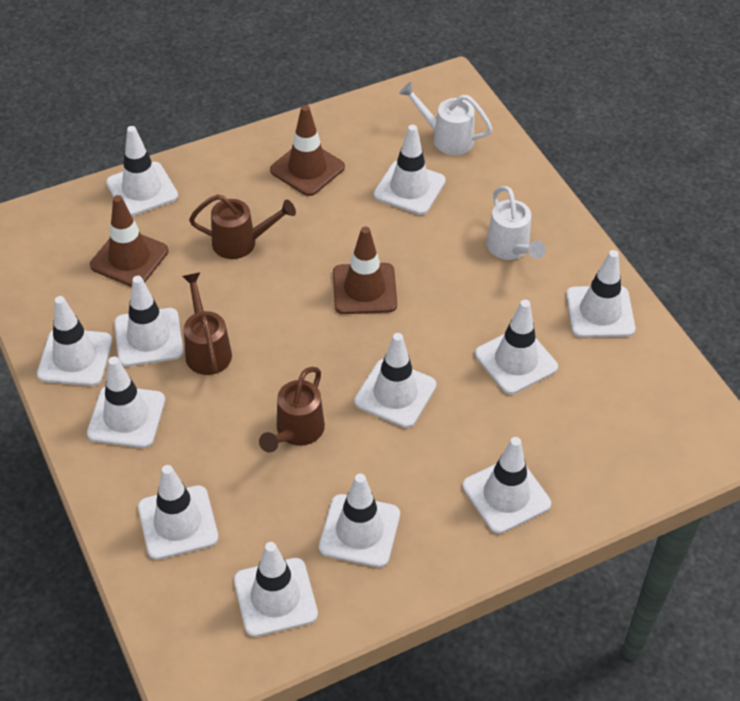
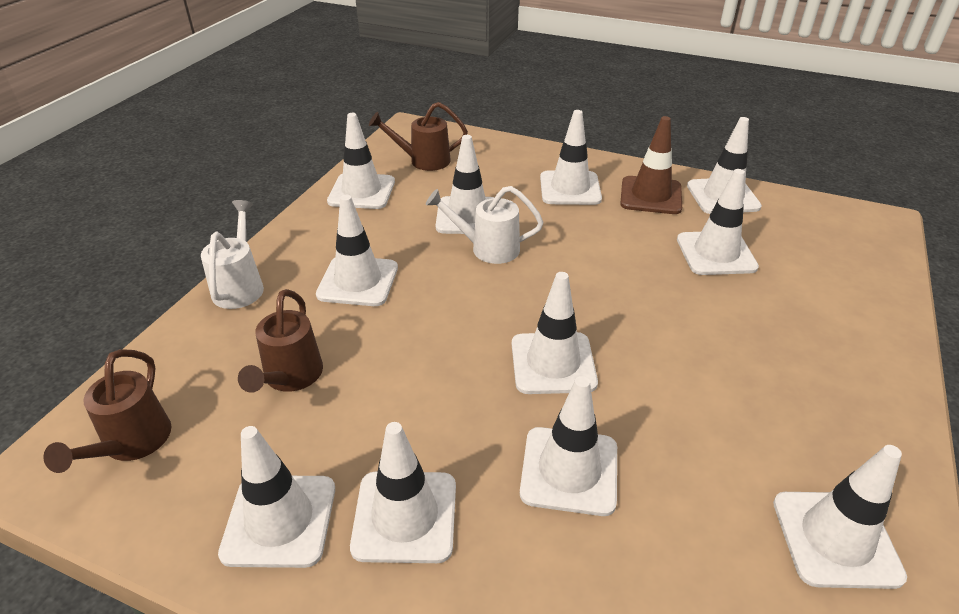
brown traffic cone: 3 -> 1
white traffic cone: 12 -> 11

